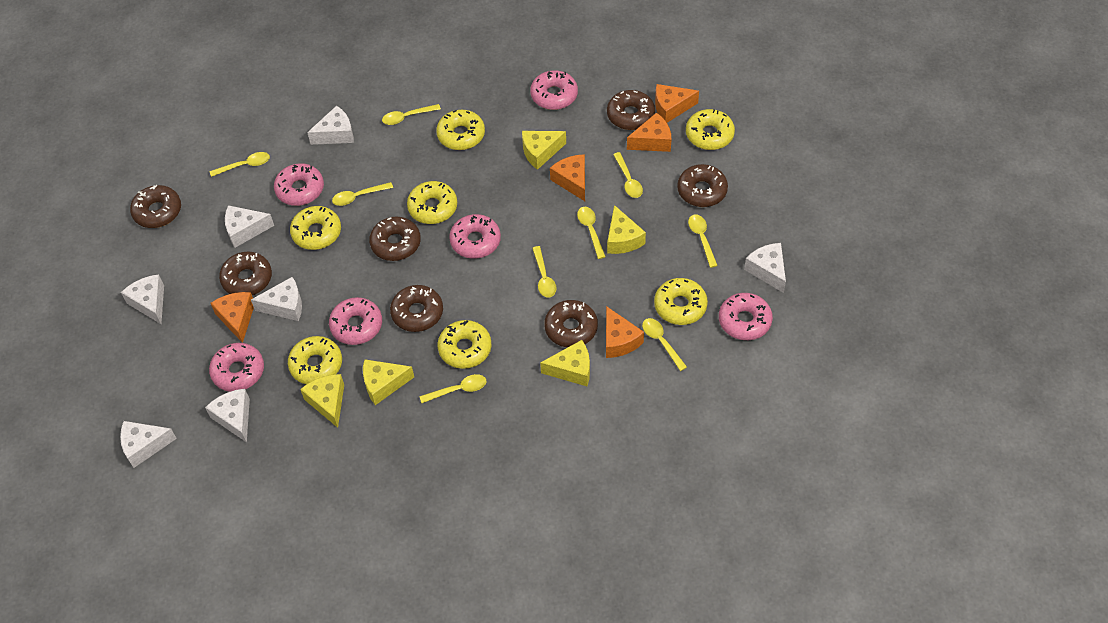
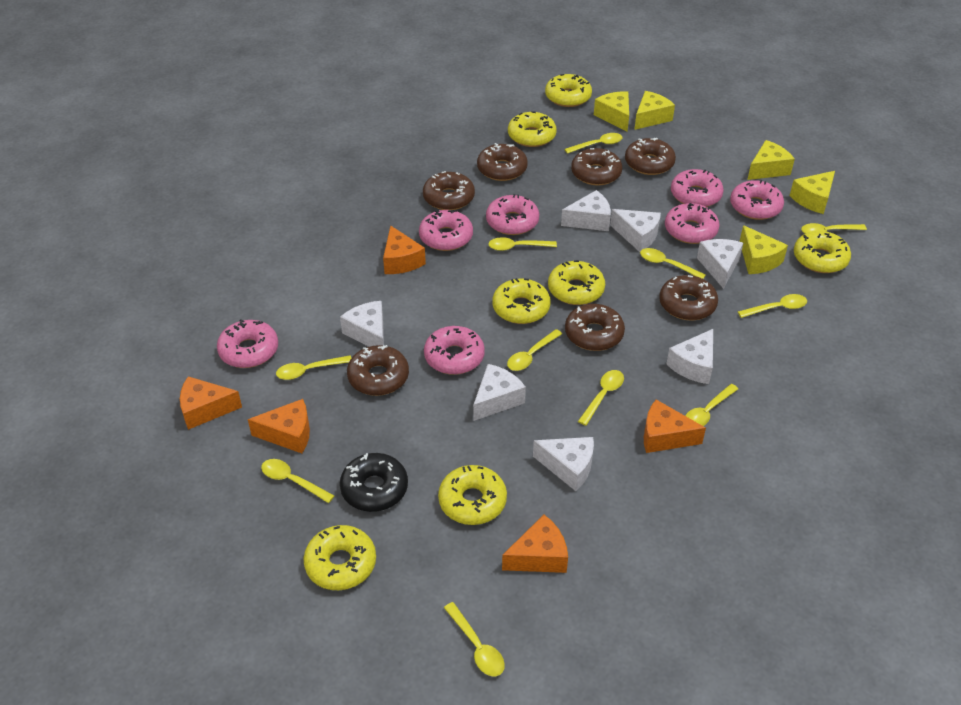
black donut: 0 -> 1
pink donut: 6 -> 7
yellow spoon: 9 -> 11

